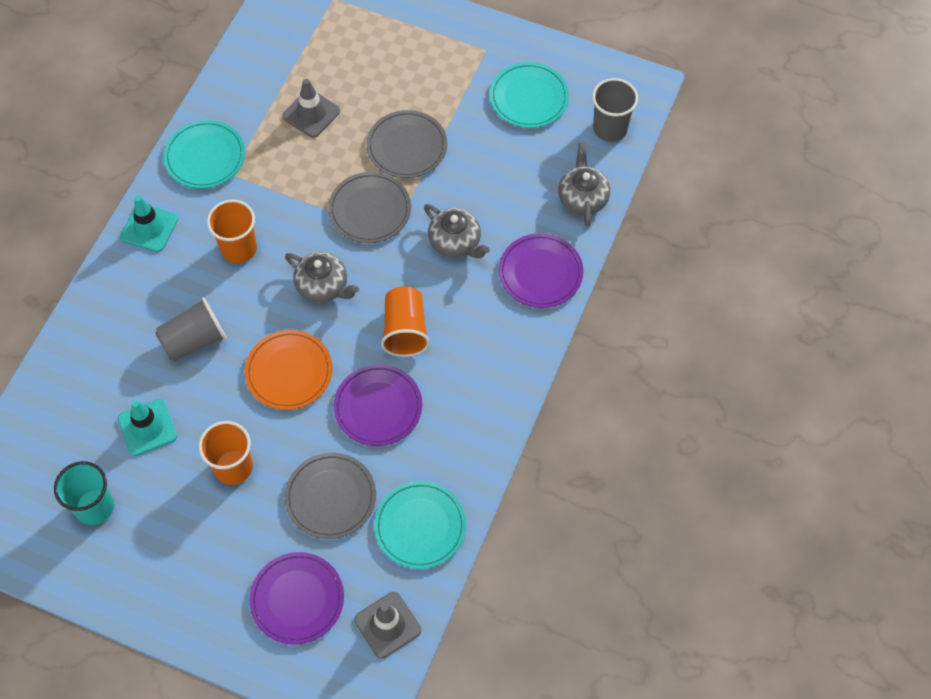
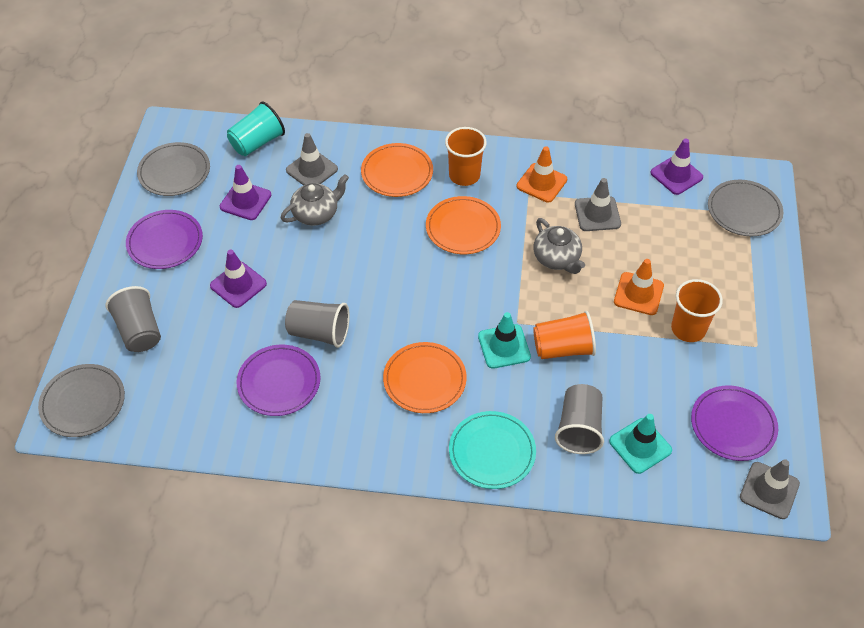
grey cup: 2 -> 3
grey teapot: 3 -> 2
grey traffic cone: 2 -> 3
orange plate: 1 -> 3
orange traffic cone: 0 -> 2
purple traffic cone: 0 -> 3
turquoise plate: 3 -> 1

